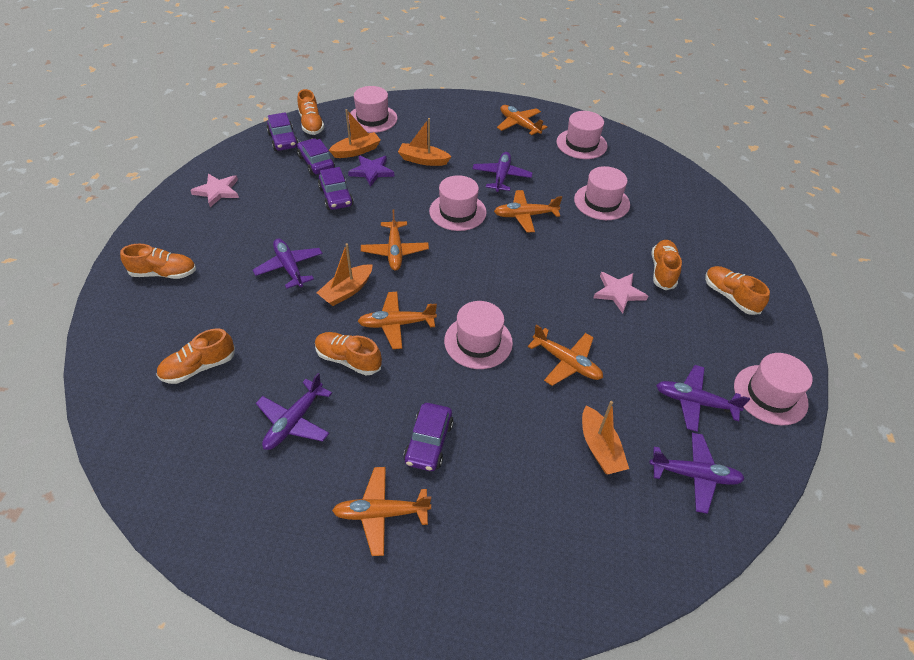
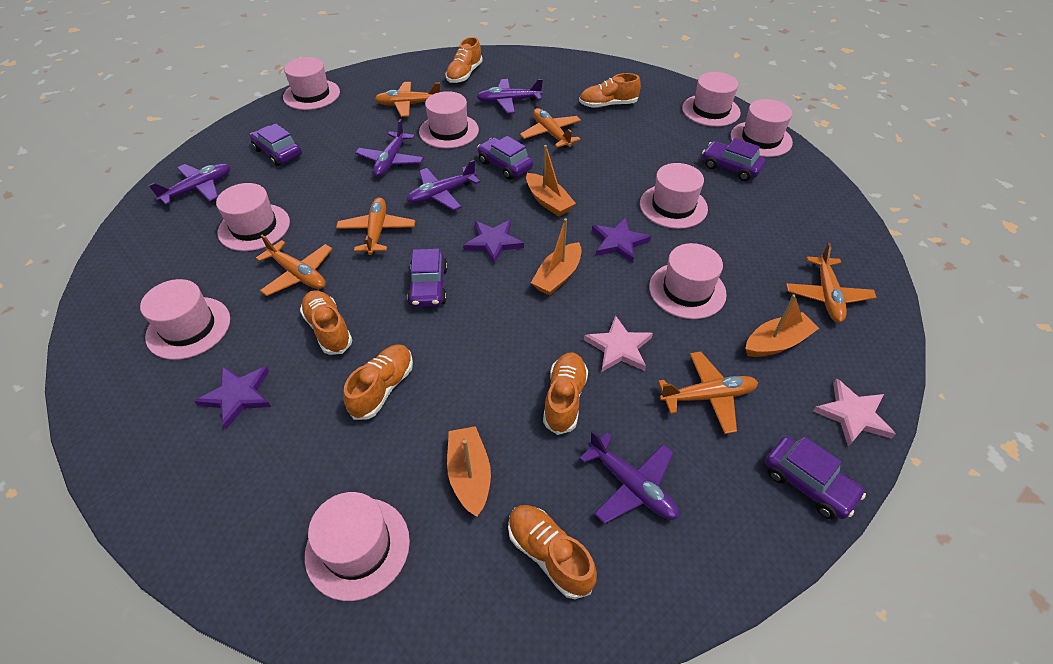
pink hat: 6 -> 9
purple car: 4 -> 5
purple star: 1 -> 3

